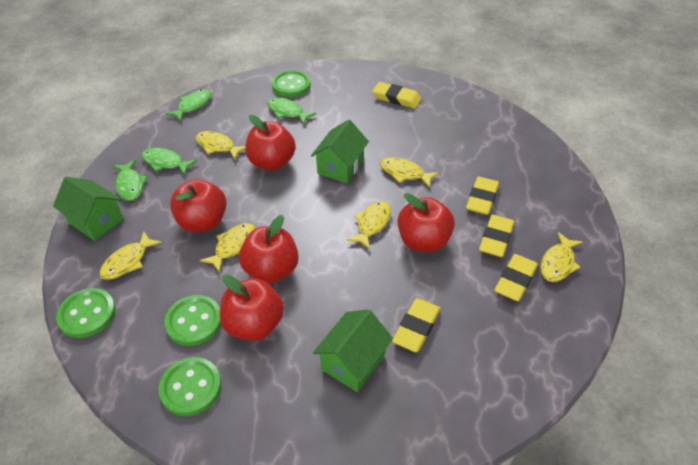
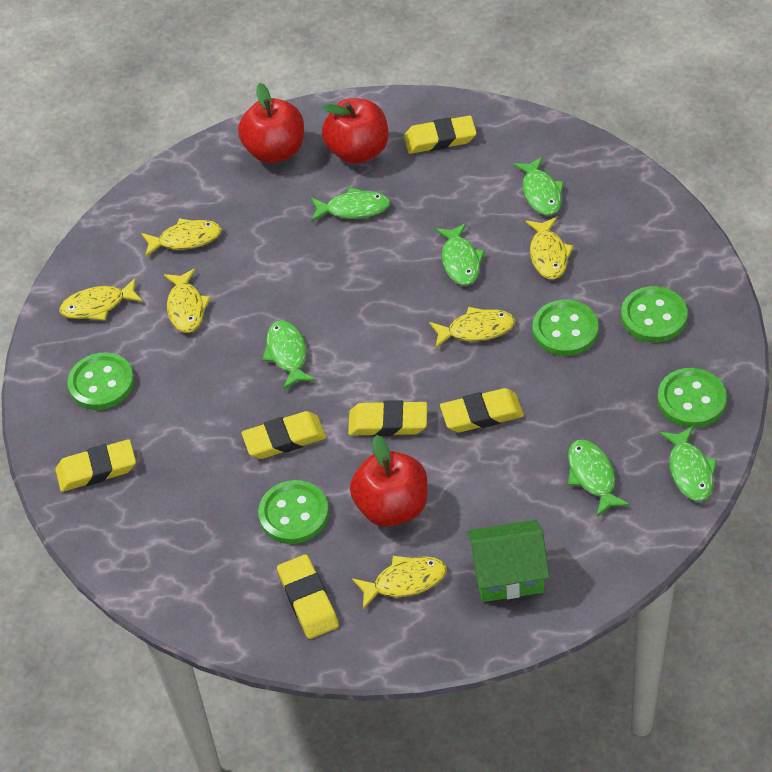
green button: 4 -> 5
green fish: 4 -> 6
green house: 3 -> 1
red apple: 5 -> 3
yellow eraser: 5 -> 6

